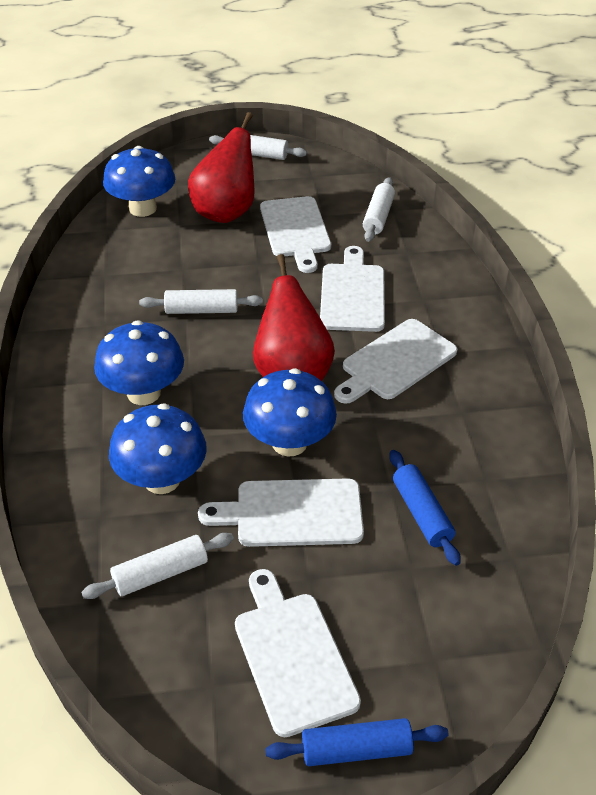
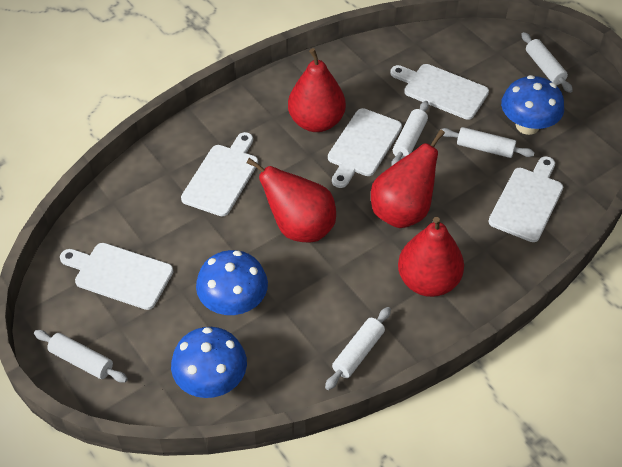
blue mushroom: 4 -> 3
blue rolling pin: 2 -> 0
red pear: 2 -> 4
white rolling pin: 4 -> 5

